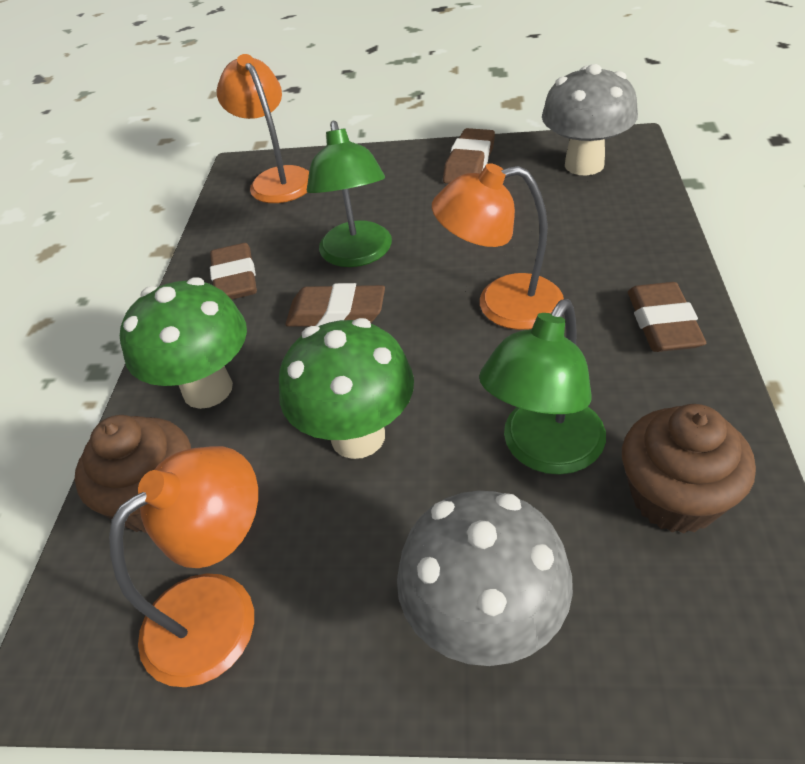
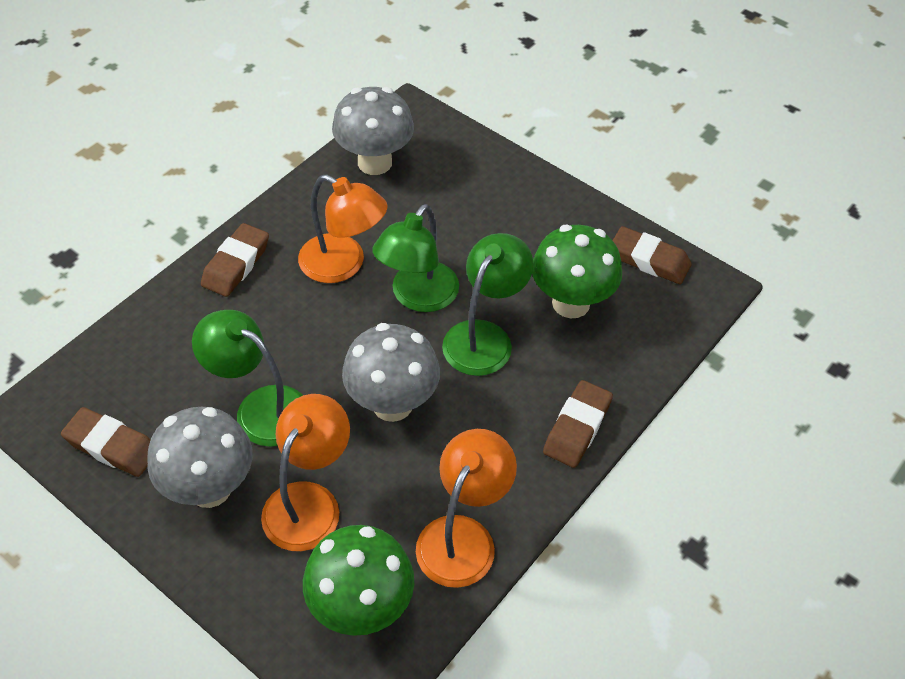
brown cupcake: 2 -> 0
green lamp: 2 -> 3
grey mushroom: 2 -> 3

